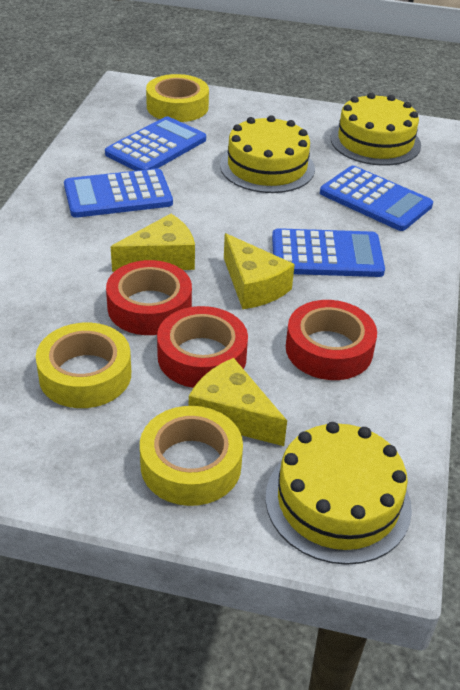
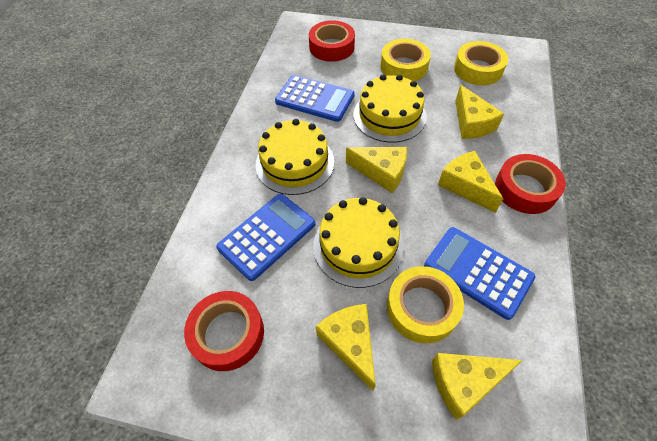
blue calculator: 4 -> 3
yellow cheese: 3 -> 5

